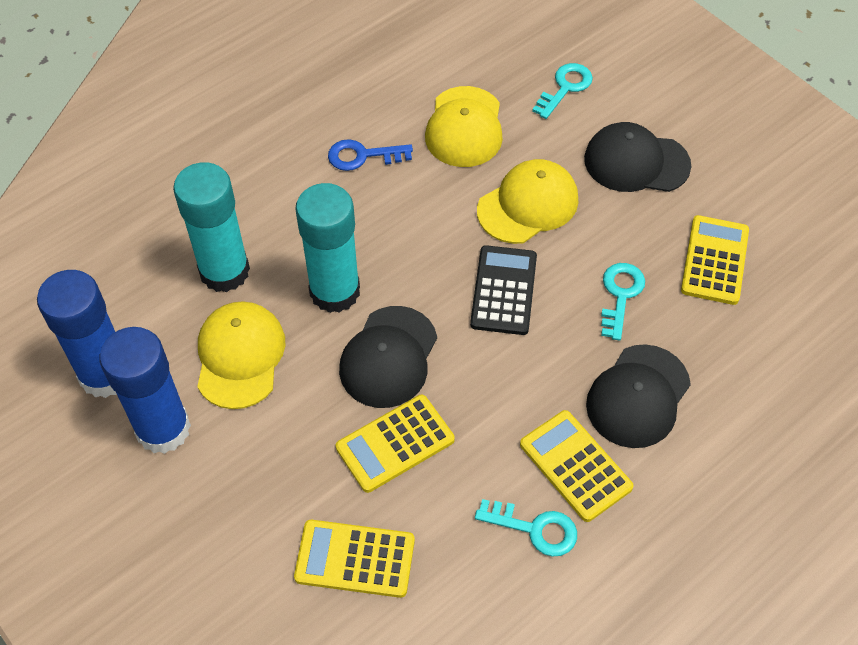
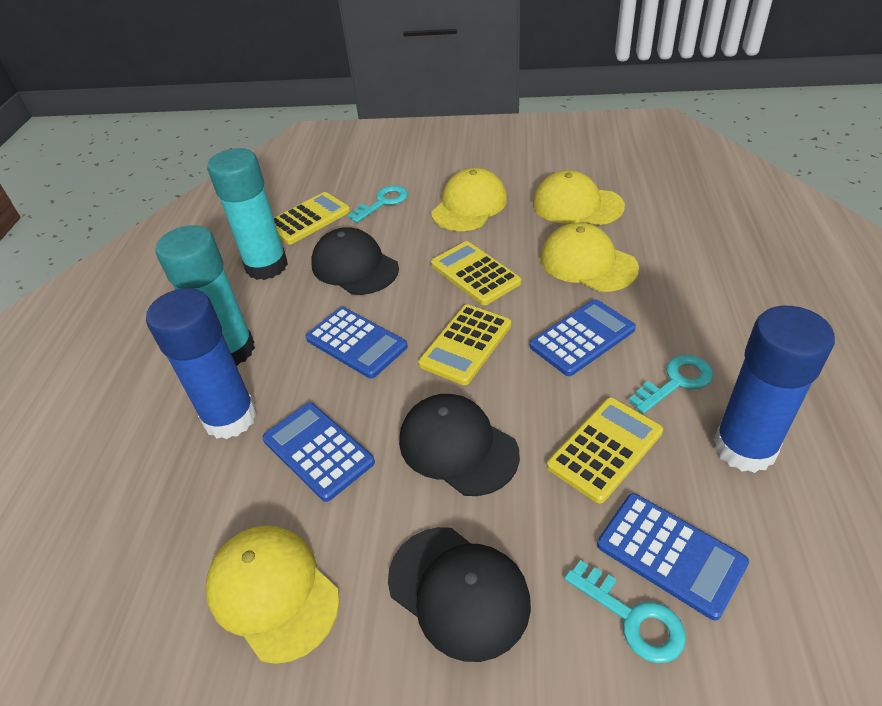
black calculator: 1 -> 0
blue calculator: 0 -> 4
blue key: 1 -> 0
yellow cap: 3 -> 4

